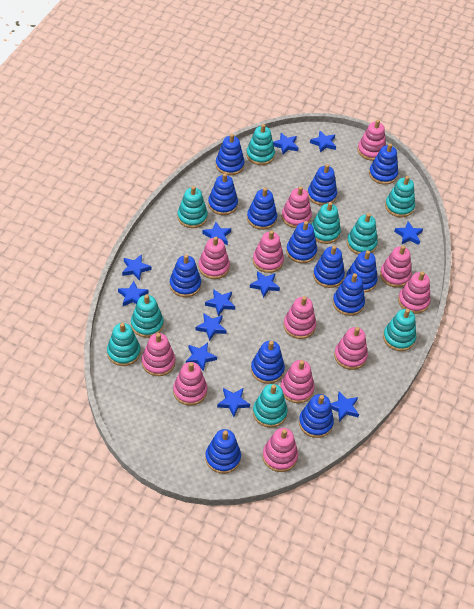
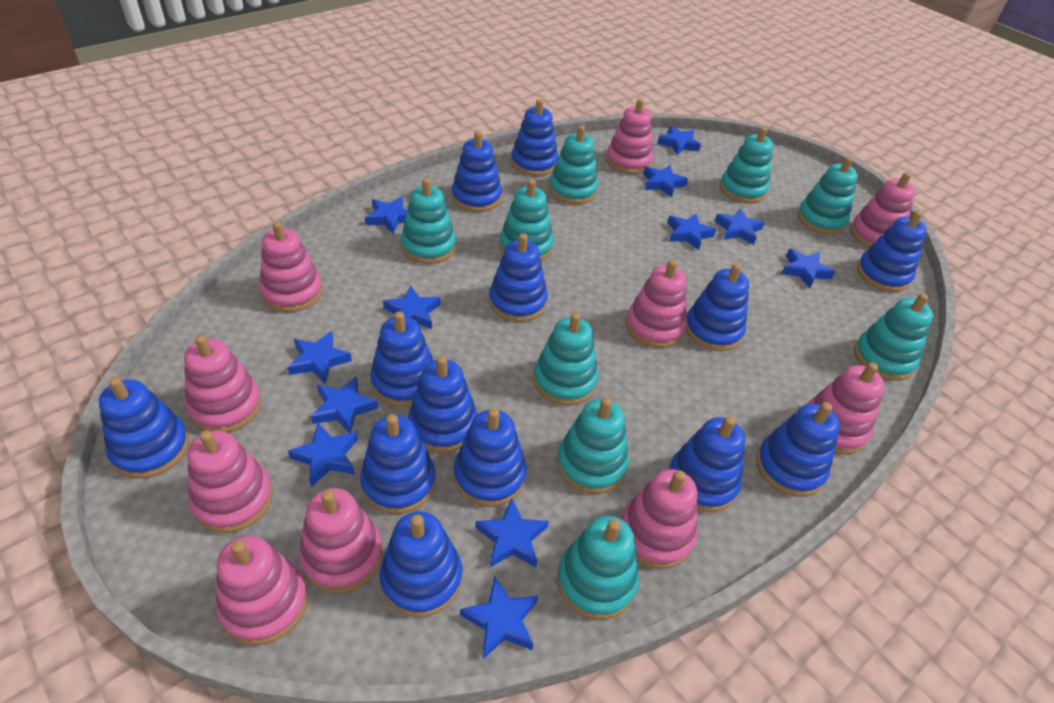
pink stacking toy: 12 -> 10

